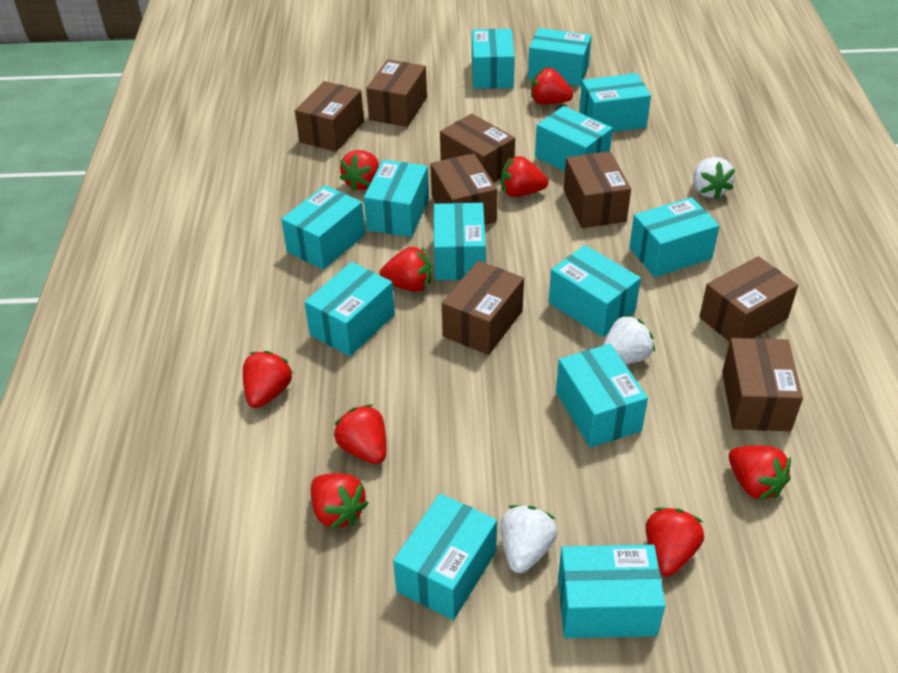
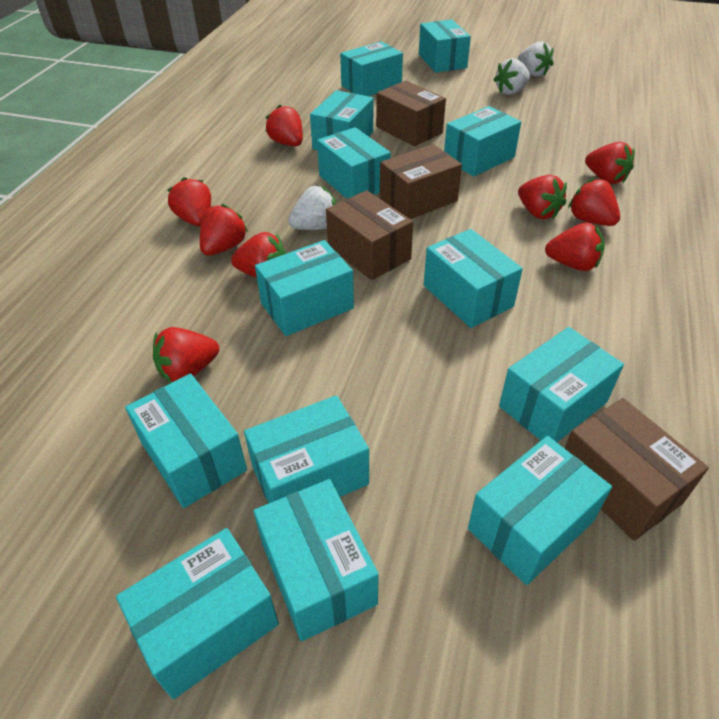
brown box: 8 -> 4

